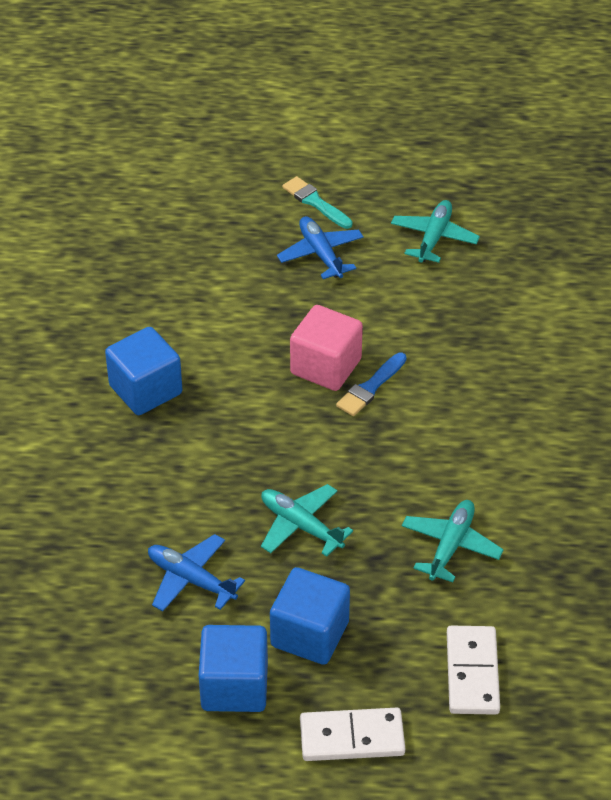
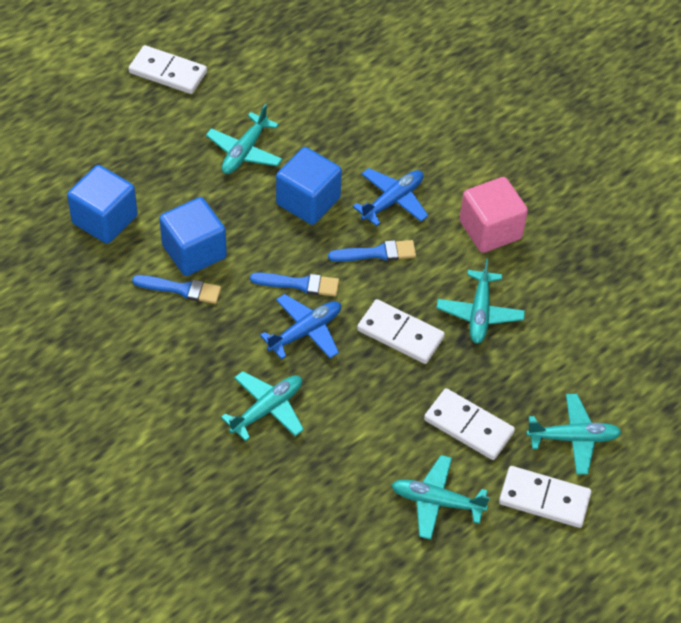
blue brush: 1 -> 3
turquoise brush: 1 -> 0
turquoise plane: 3 -> 5
white domino: 2 -> 4

